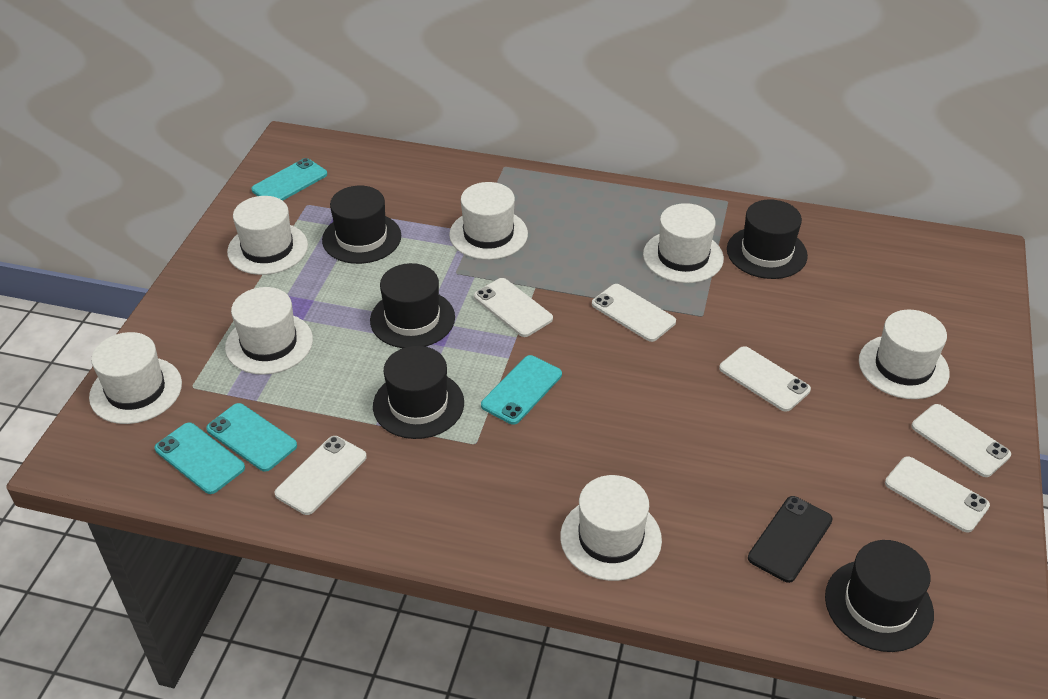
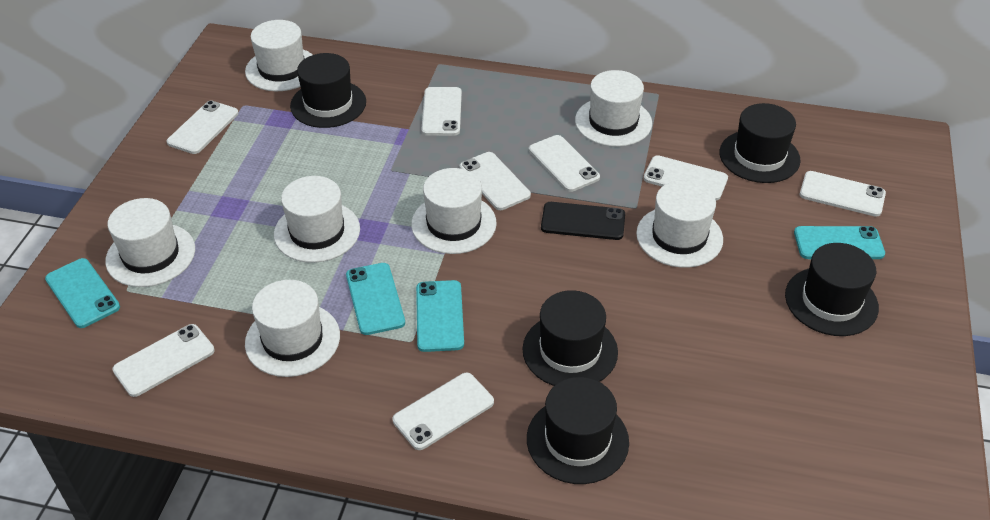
white phone: 6 -> 8

